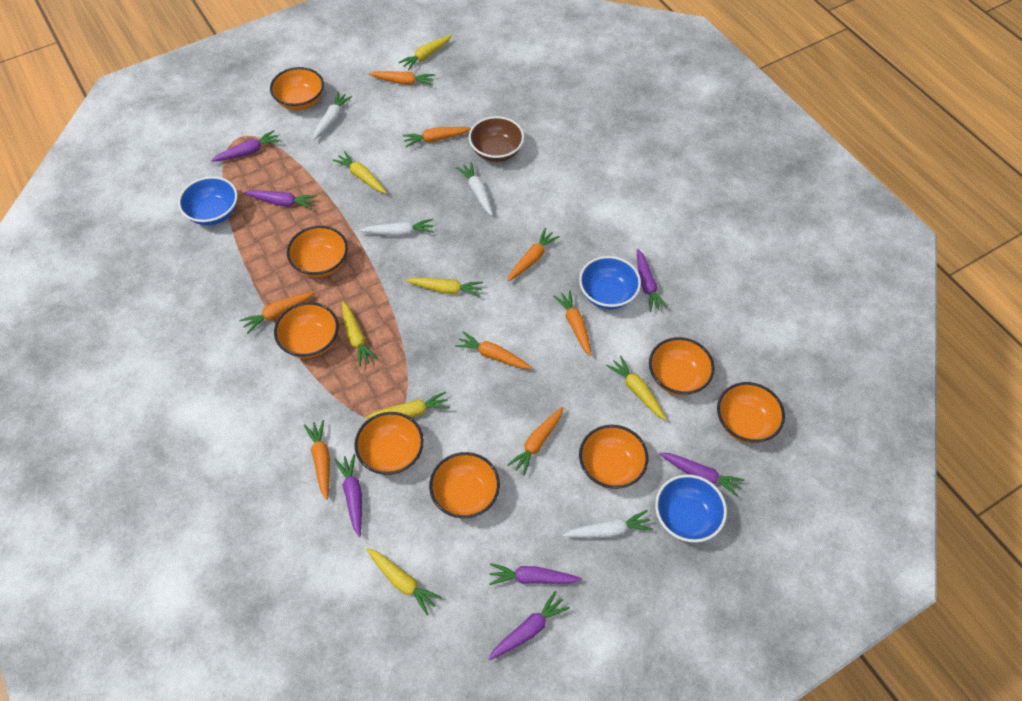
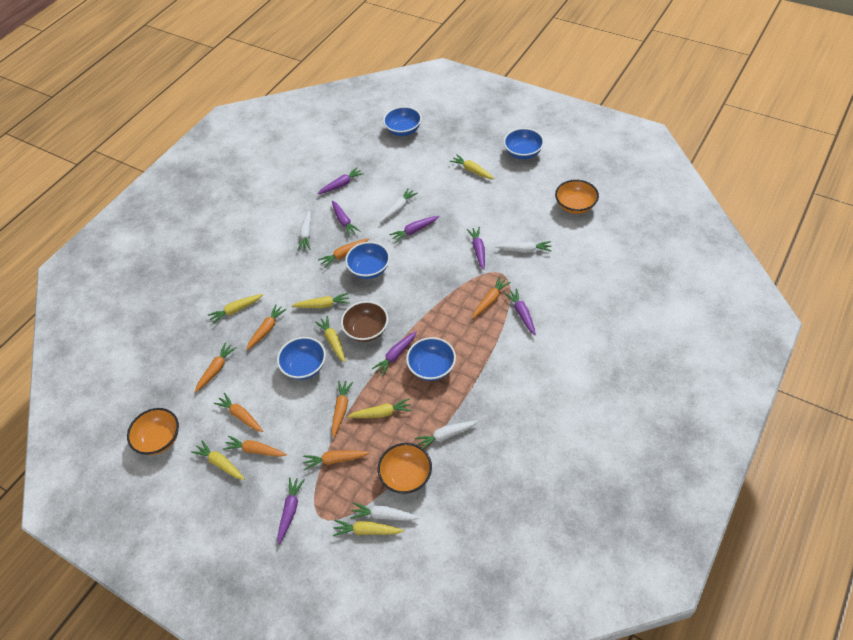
blue bowl: 3 -> 5
orange bowl: 8 -> 3
white carrot: 4 -> 5

